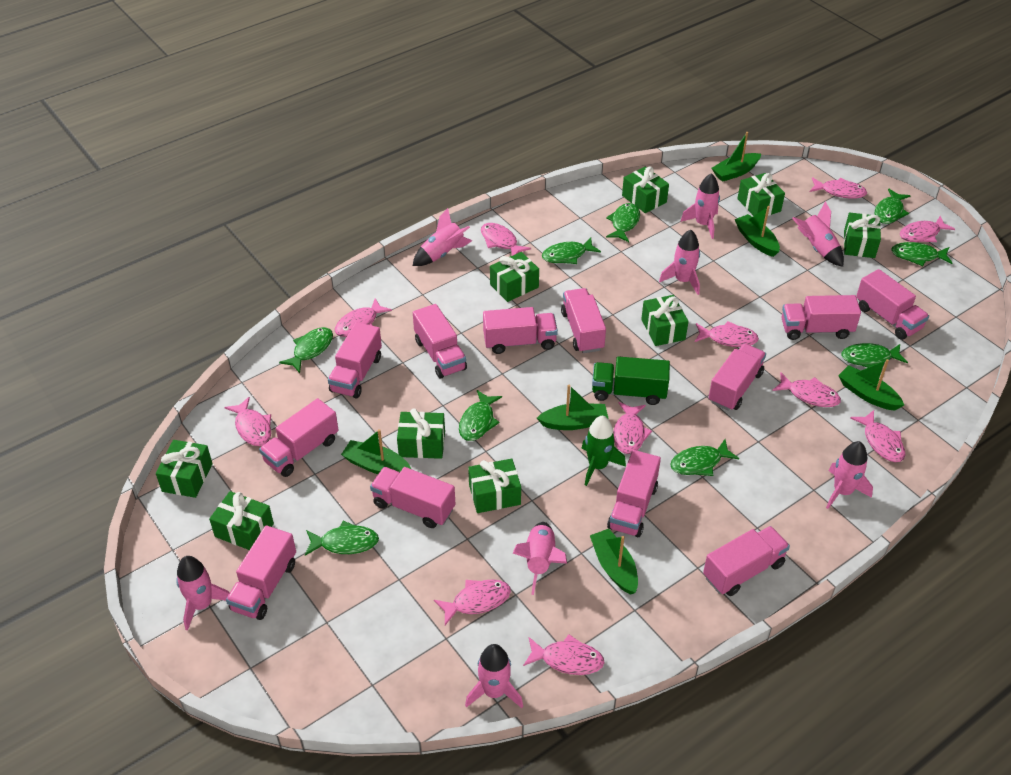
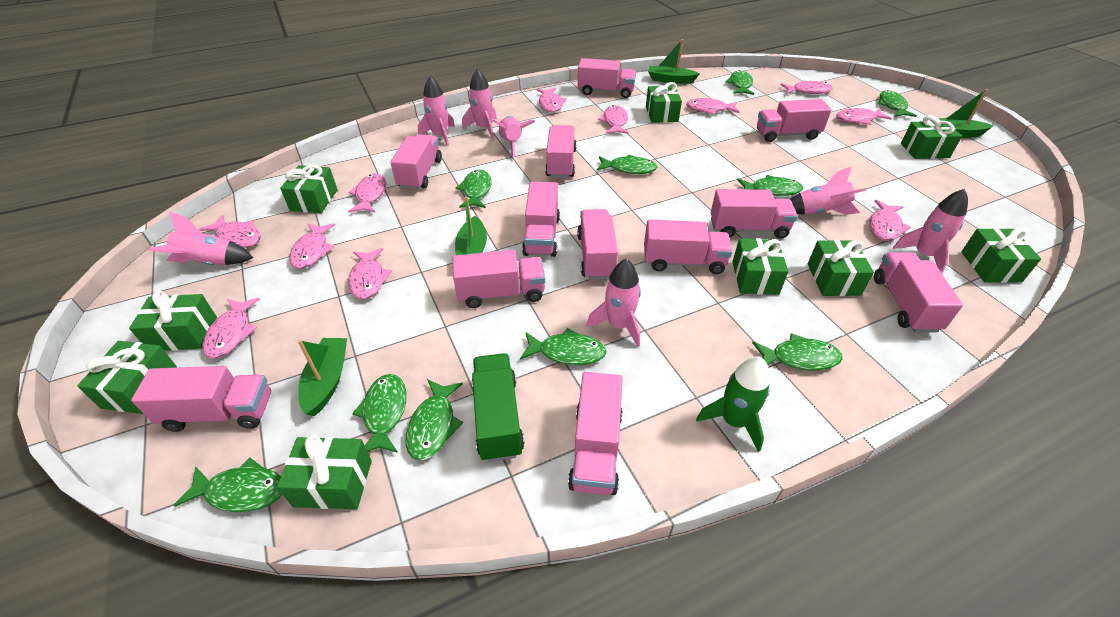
green boat: 6 -> 4
green fish: 9 -> 10
pink rocket: 8 -> 7

